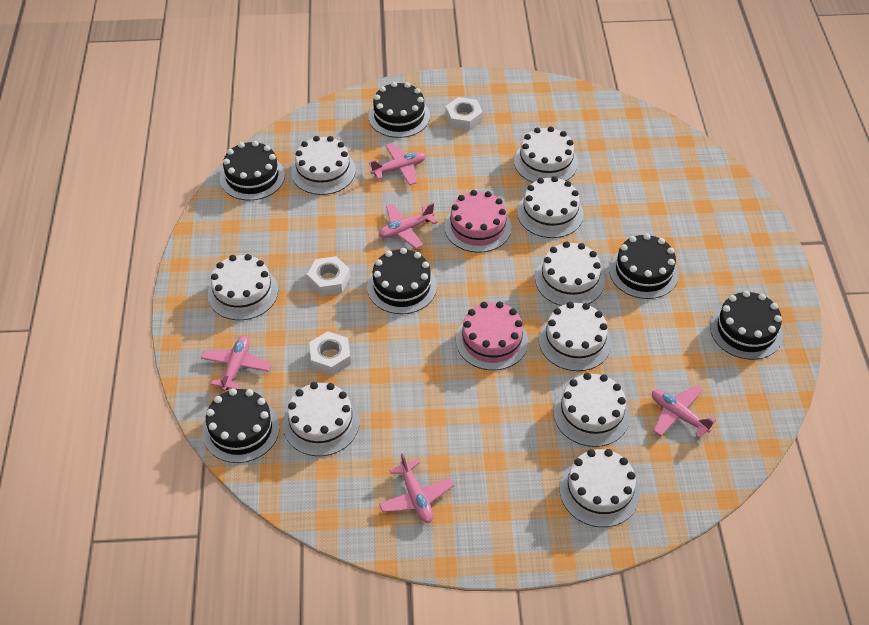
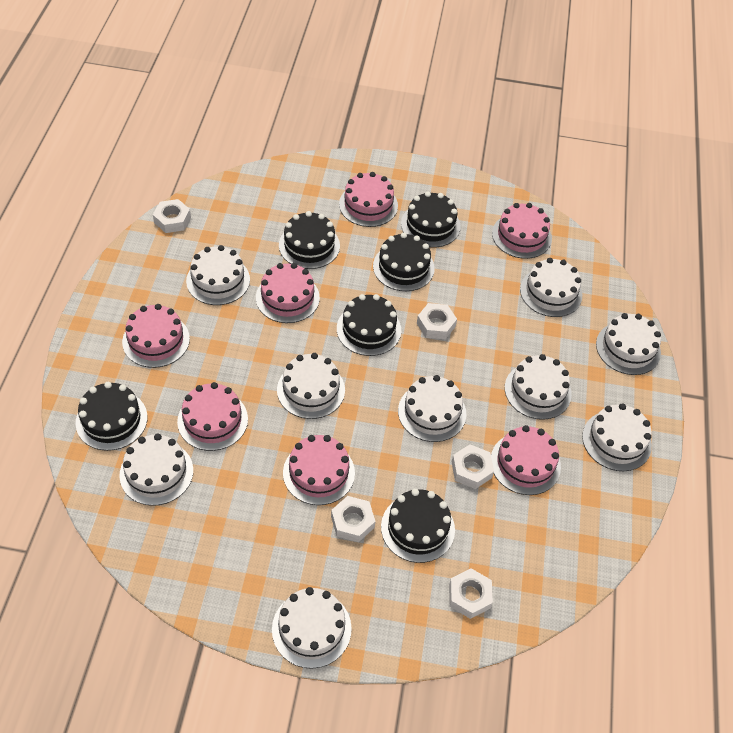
pink cake: 2 -> 7
pink plane: 5 -> 0
white nut: 3 -> 5

